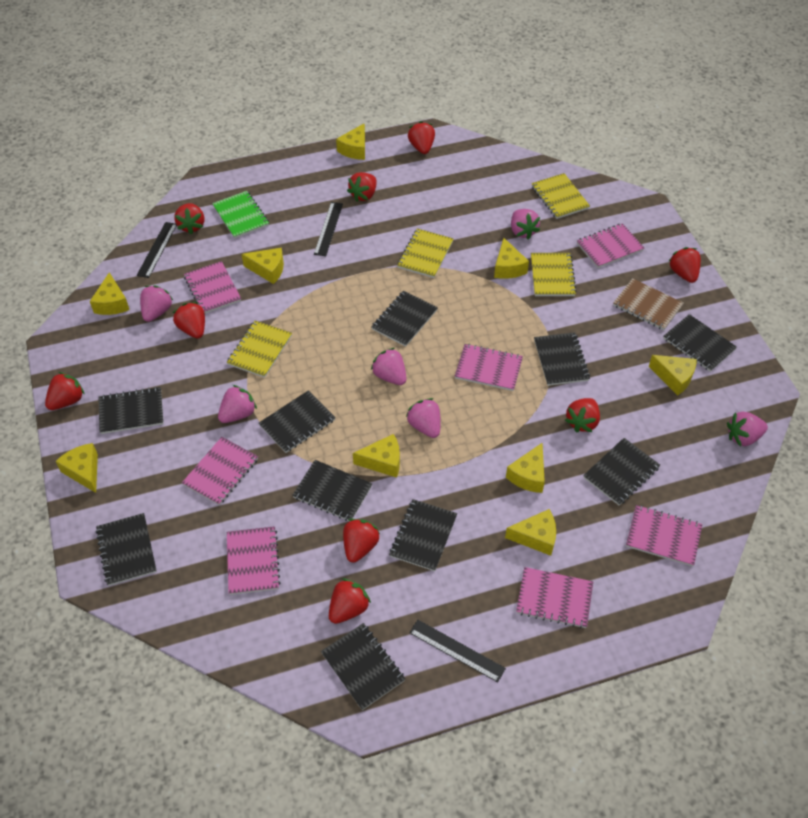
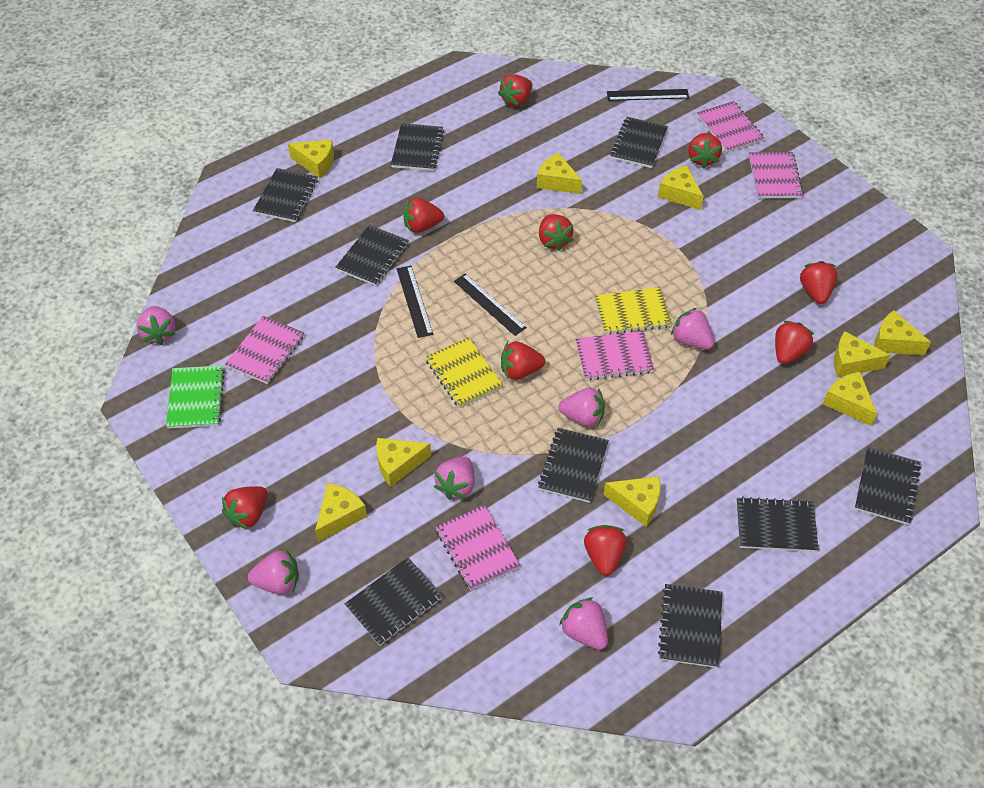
black notebook: 10 -> 9
brown notebook: 1 -> 0
pink notebook: 7 -> 5
yellow notebook: 4 -> 2

